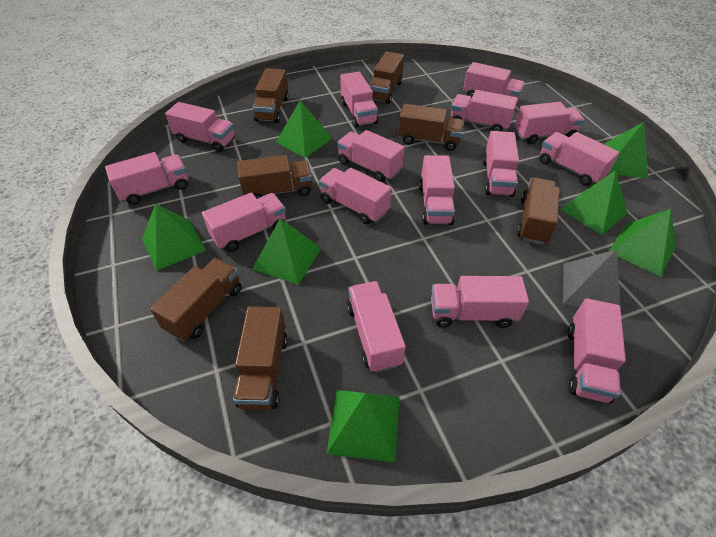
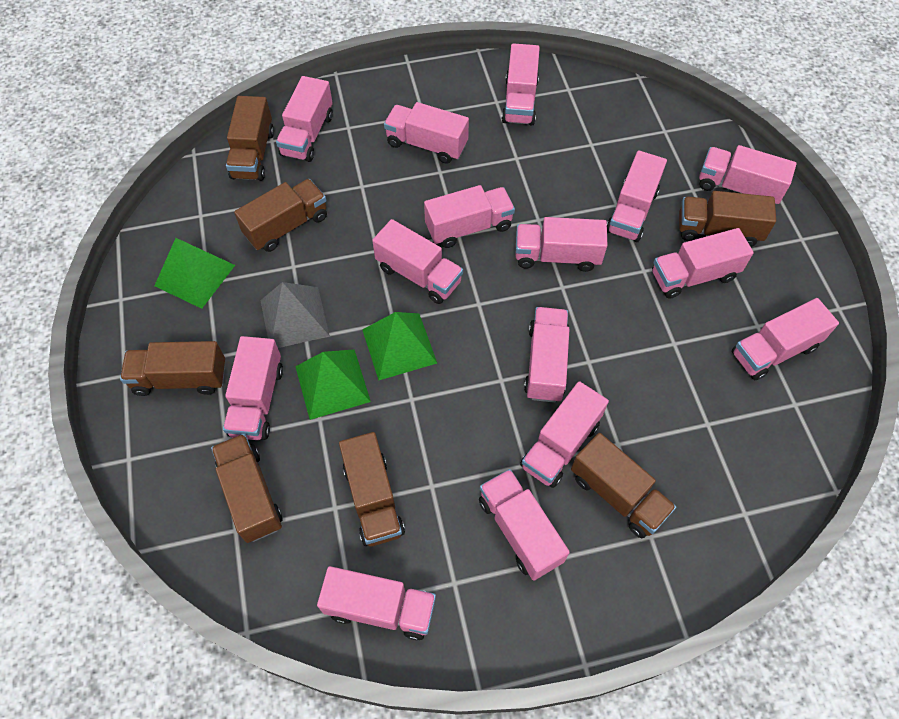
green pyramid: 7 -> 3

